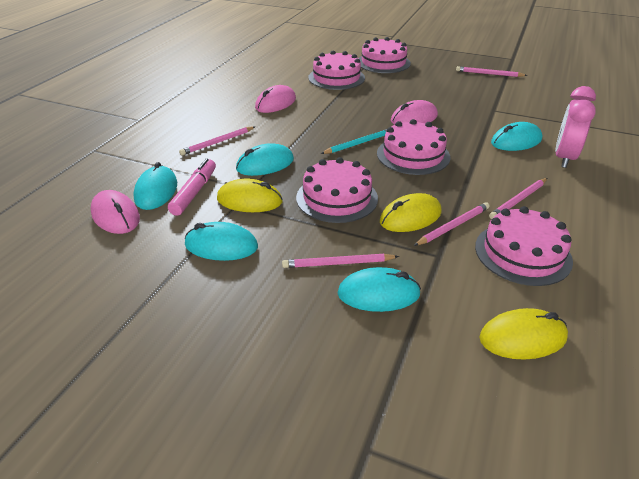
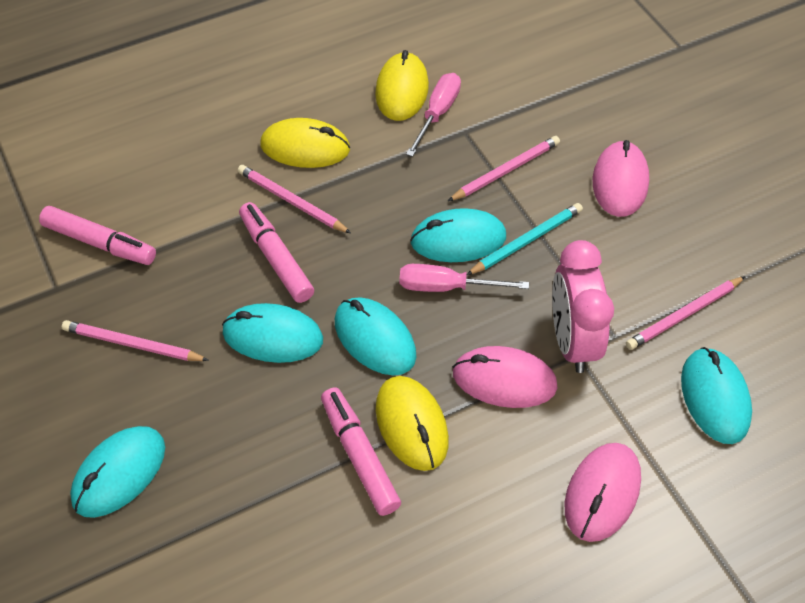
pink cake: 5 -> 0
pink marker: 1 -> 3
pink pencil: 5 -> 4
pink screwdriver: 0 -> 2

